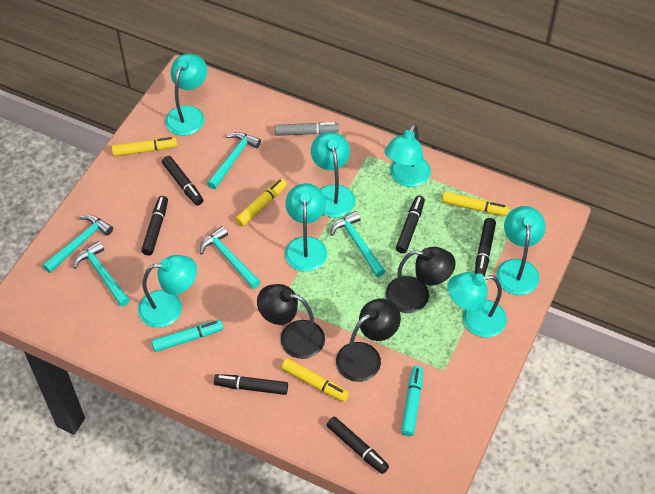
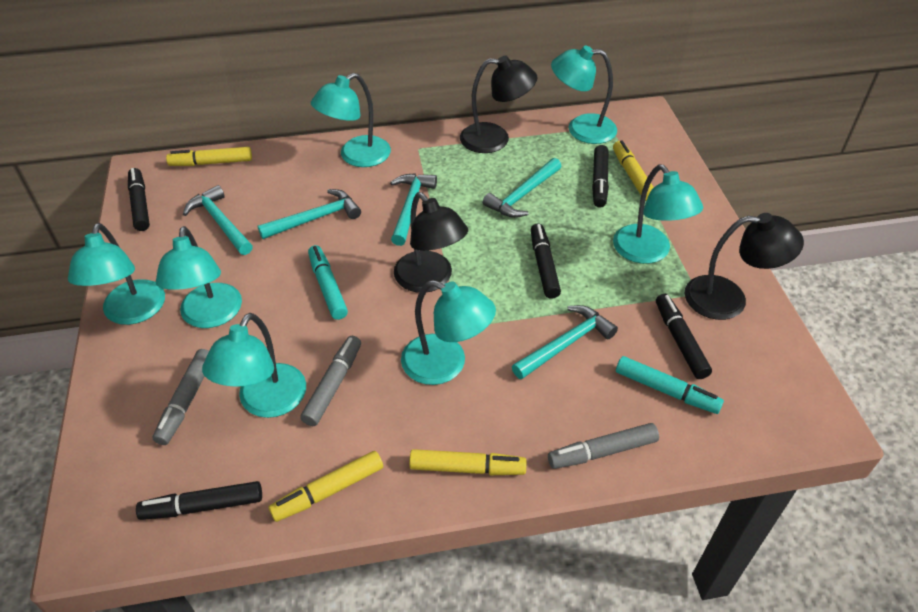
black marker: 6 -> 5
grey marker: 1 -> 3

